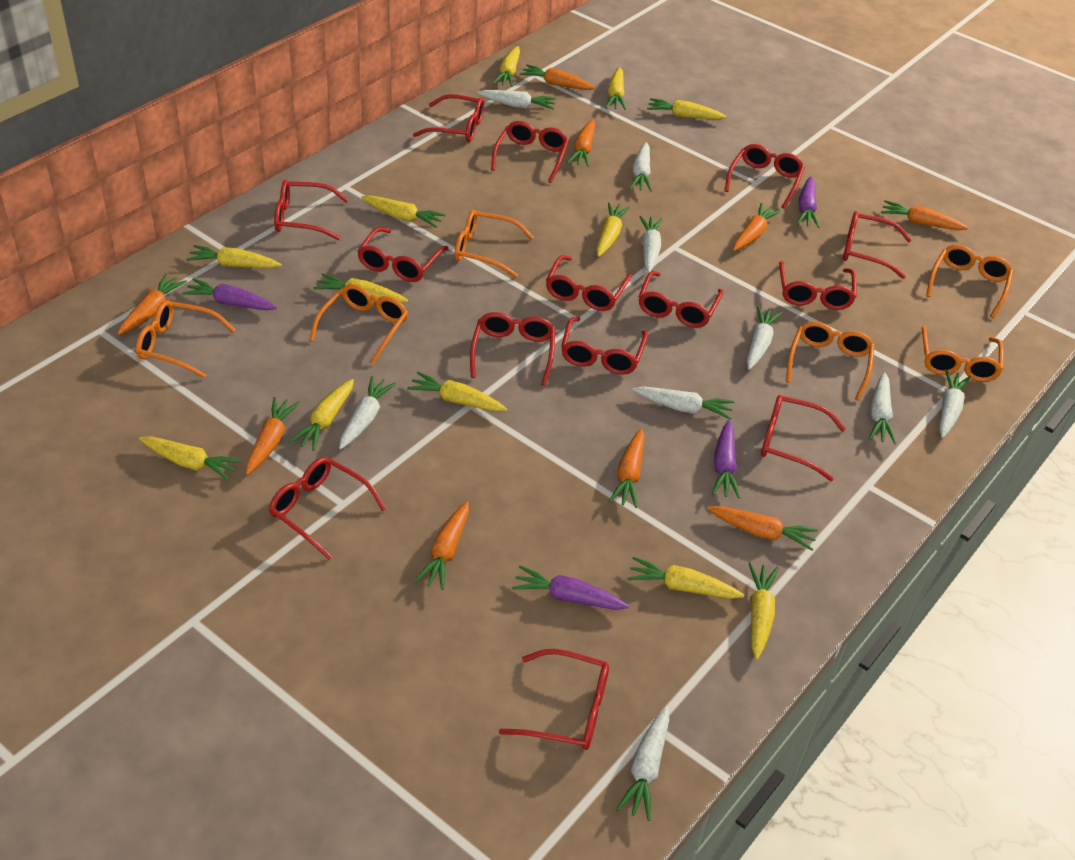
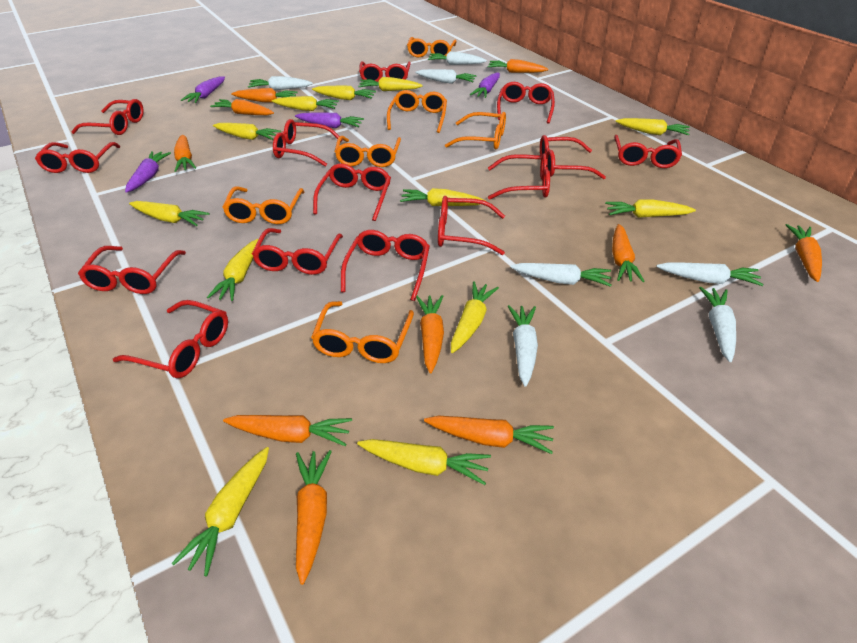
orange carrot: 9 -> 10
white carrot: 9 -> 7

